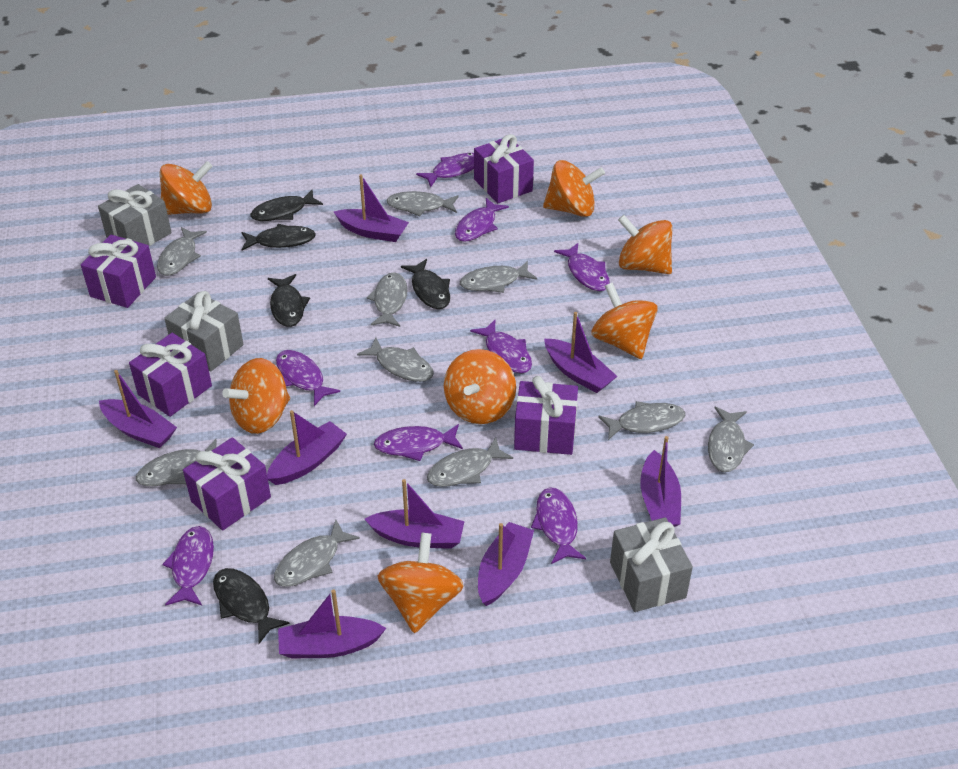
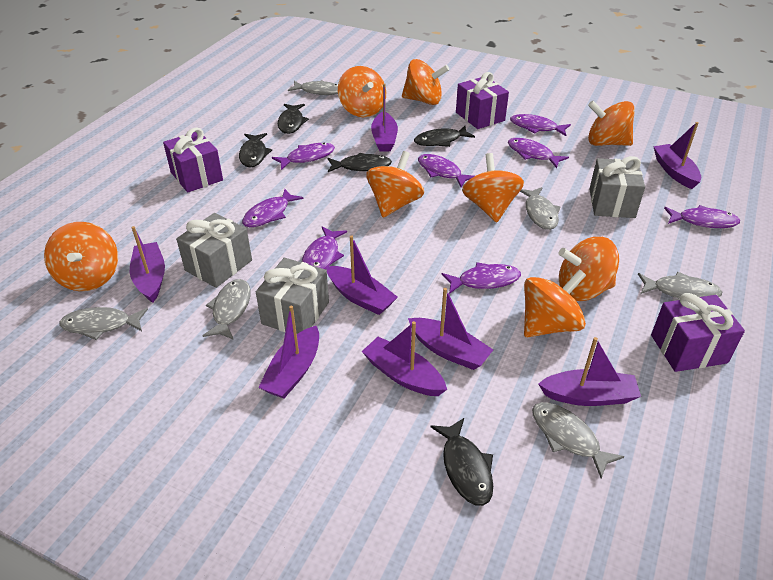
grey fish: 10 -> 6
orange spinning top: 7 -> 8
purple gift: 5 -> 3

